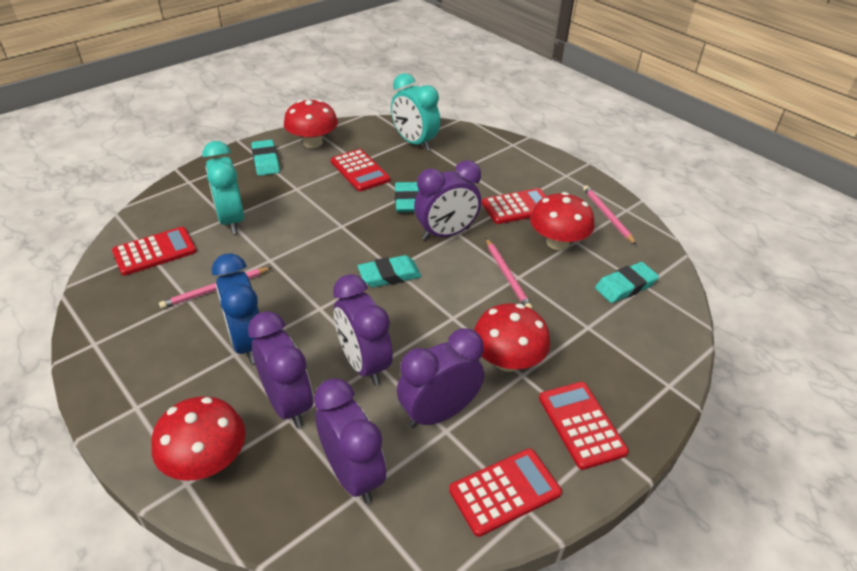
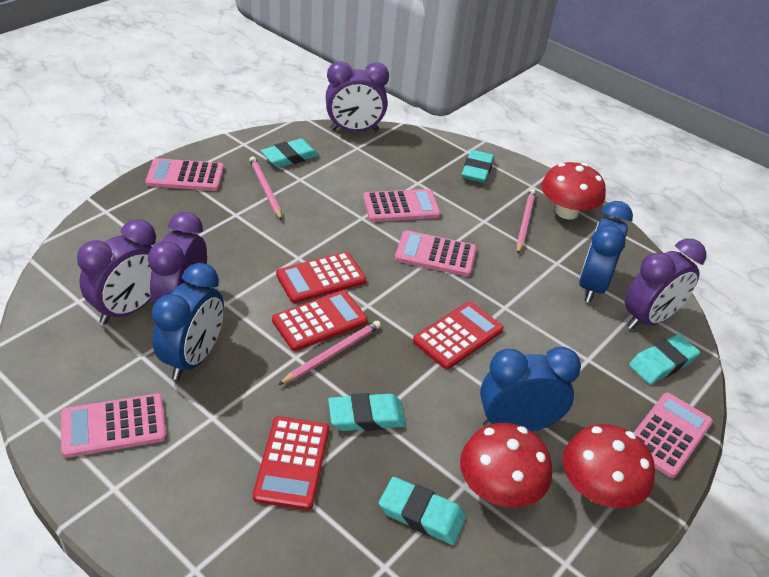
blue clock: 1 -> 3
pink calculator: 0 -> 5
purple clock: 5 -> 4
red calculator: 5 -> 4
red mushroom: 4 -> 3
turquoise clock: 2 -> 0
turquoise eraser: 4 -> 5

